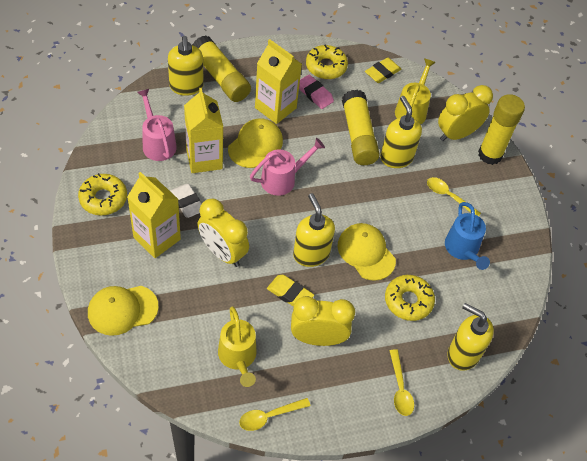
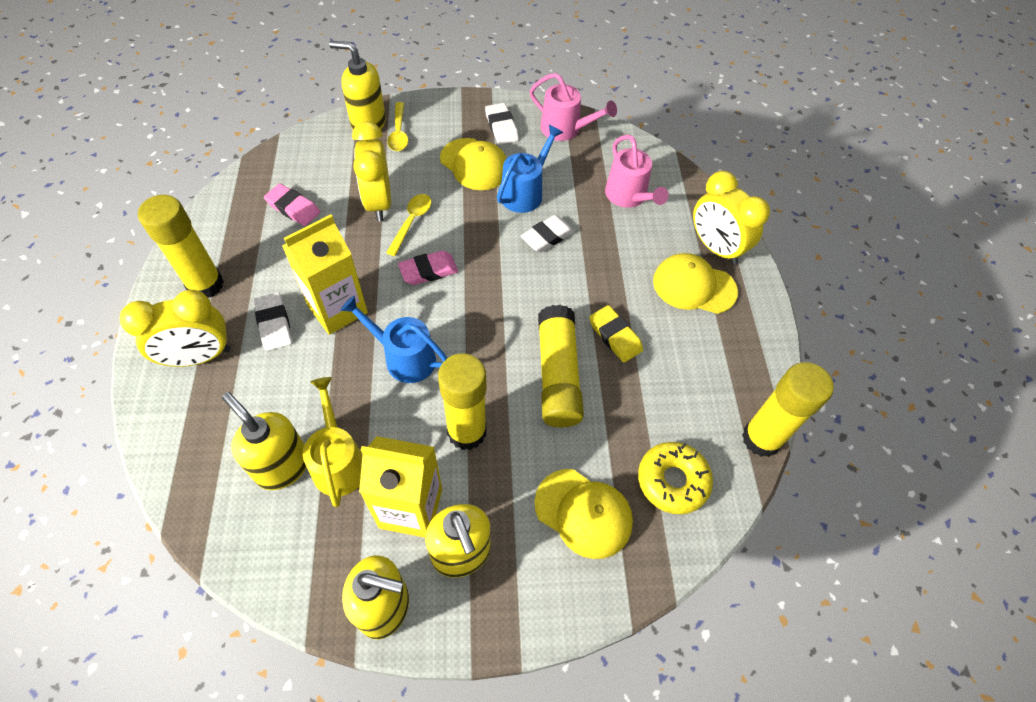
blue watering can: 1 -> 2
pink eraser: 1 -> 2
white eraser: 1 -> 3
yellow carton: 3 -> 2
yellow donut: 3 -> 1
yellow eraser: 2 -> 1
yellow glue stick: 3 -> 4
yellow spoon: 3 -> 2
yellow watering can: 2 -> 1

